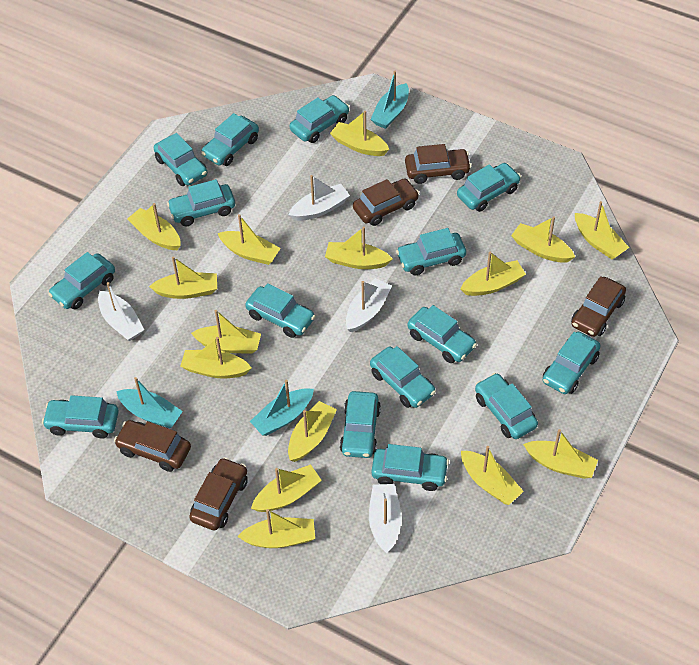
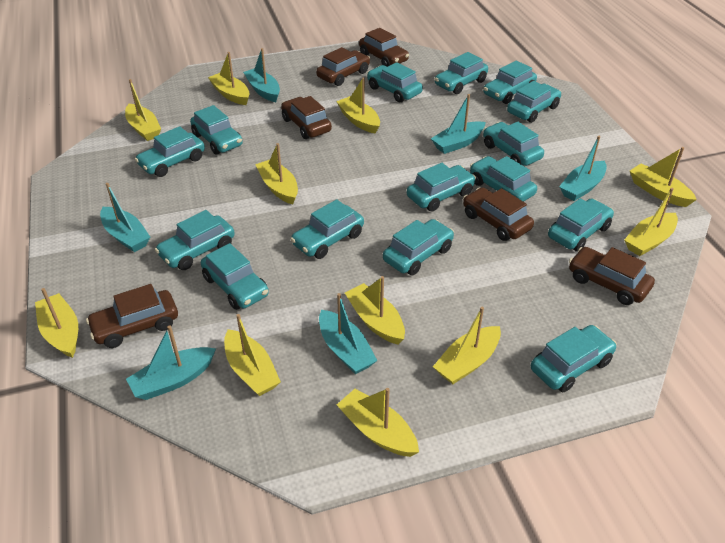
brown car: 5 -> 6
turquoise boat: 3 -> 6
white boat: 4 -> 0
yellow boat: 15 -> 11

